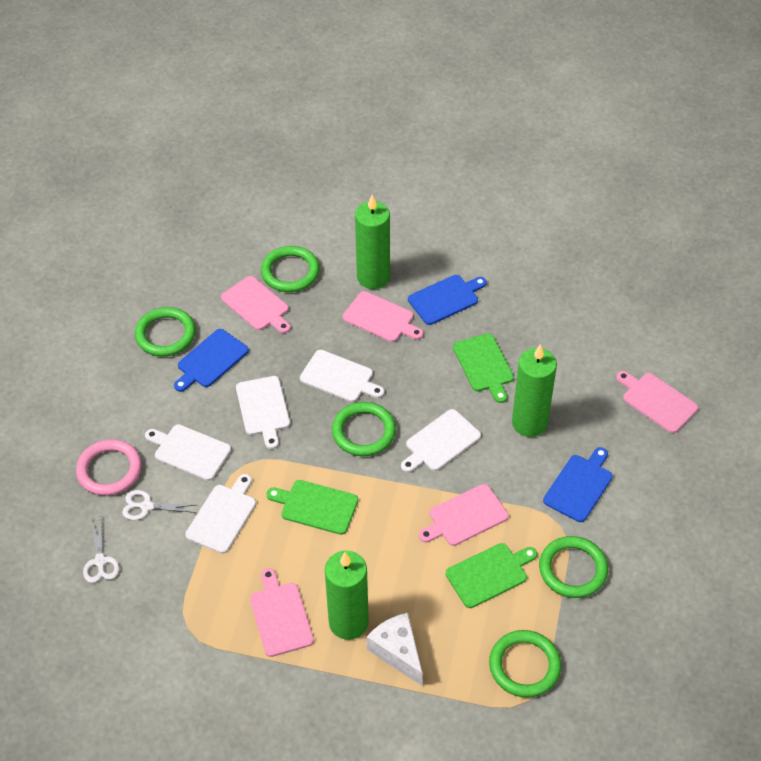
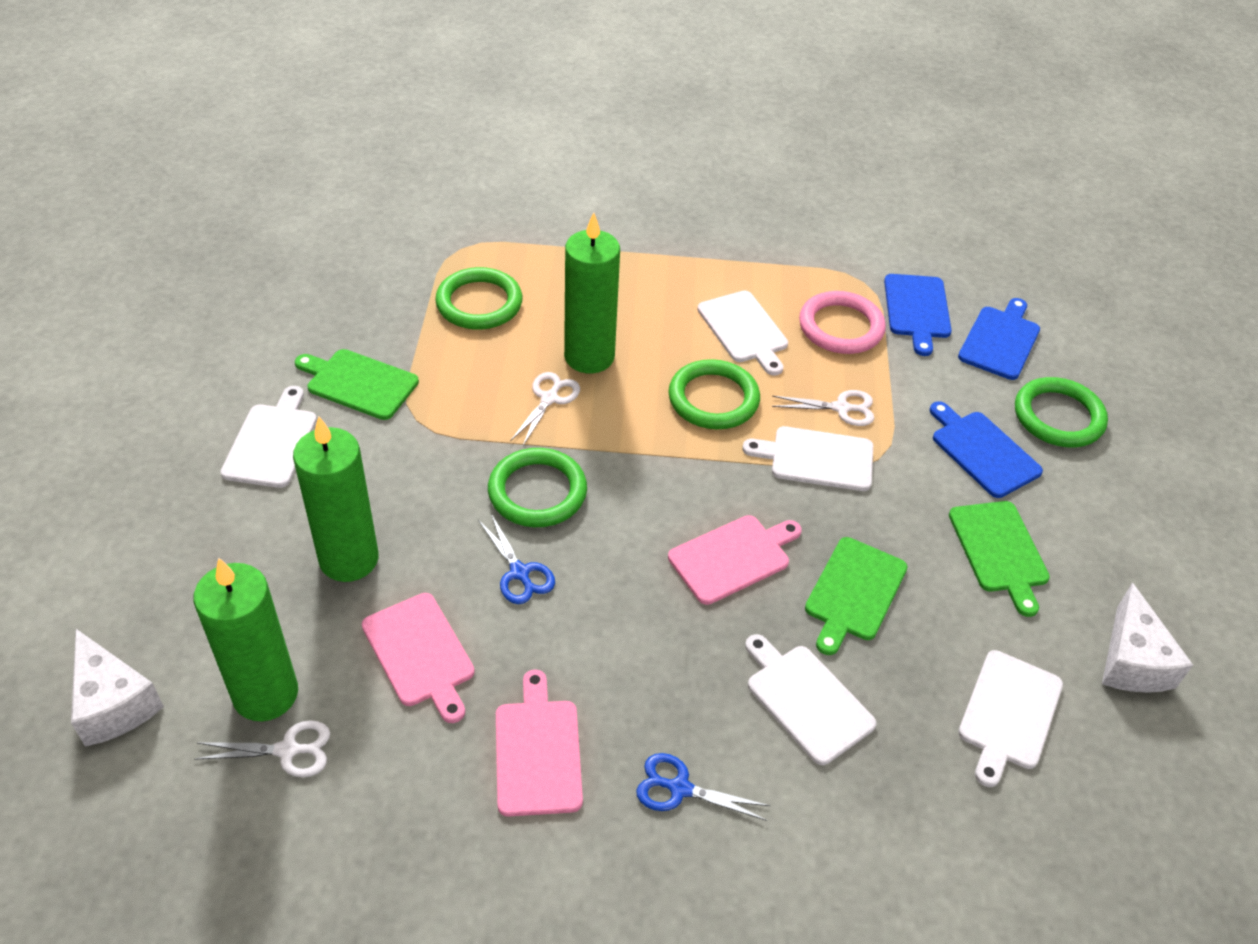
blue scissors: 0 -> 2
green ring: 5 -> 4
pink cutting board: 5 -> 3
white cheese: 1 -> 2
white scissors: 2 -> 3

